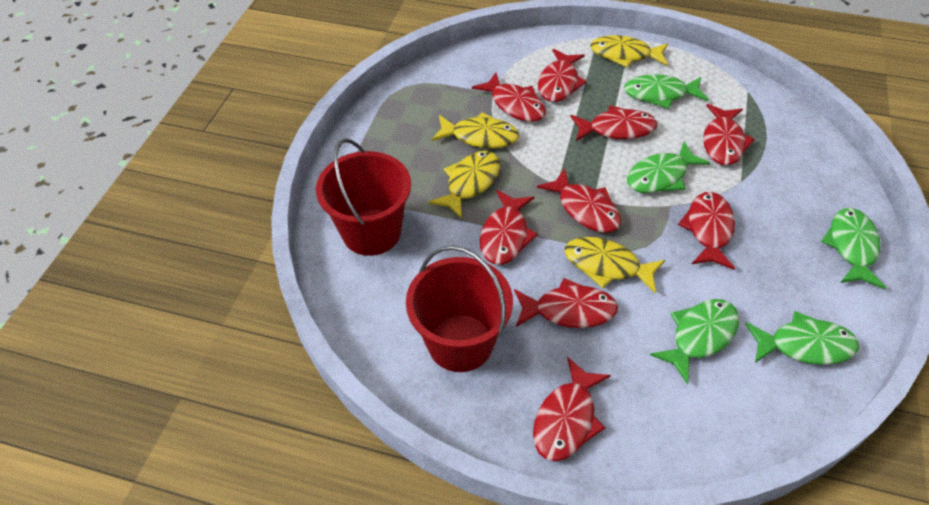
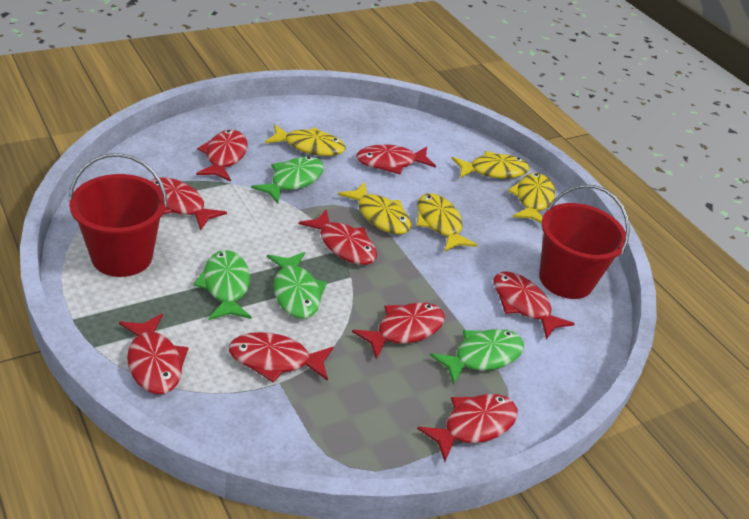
green fish: 5 -> 4
yellow fish: 4 -> 5

